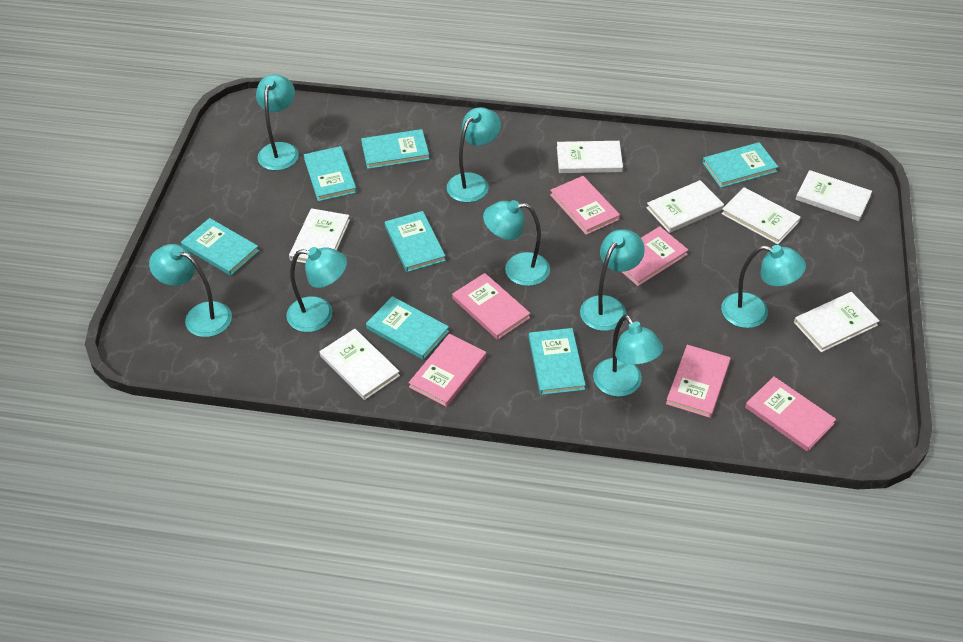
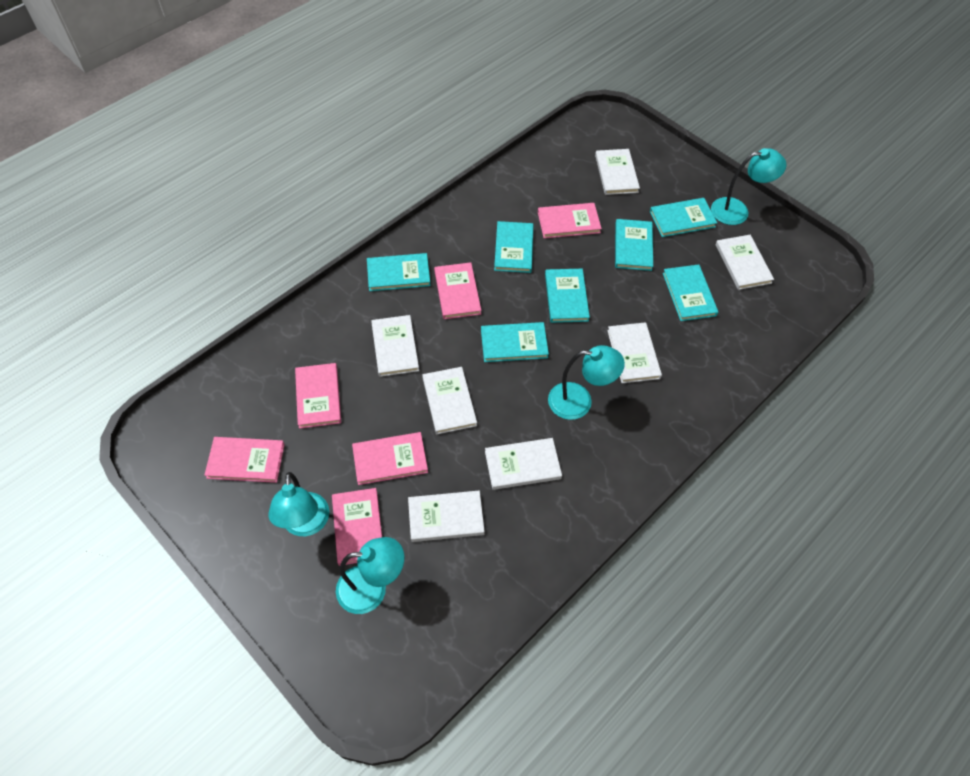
turquoise lamp: 8 -> 4

